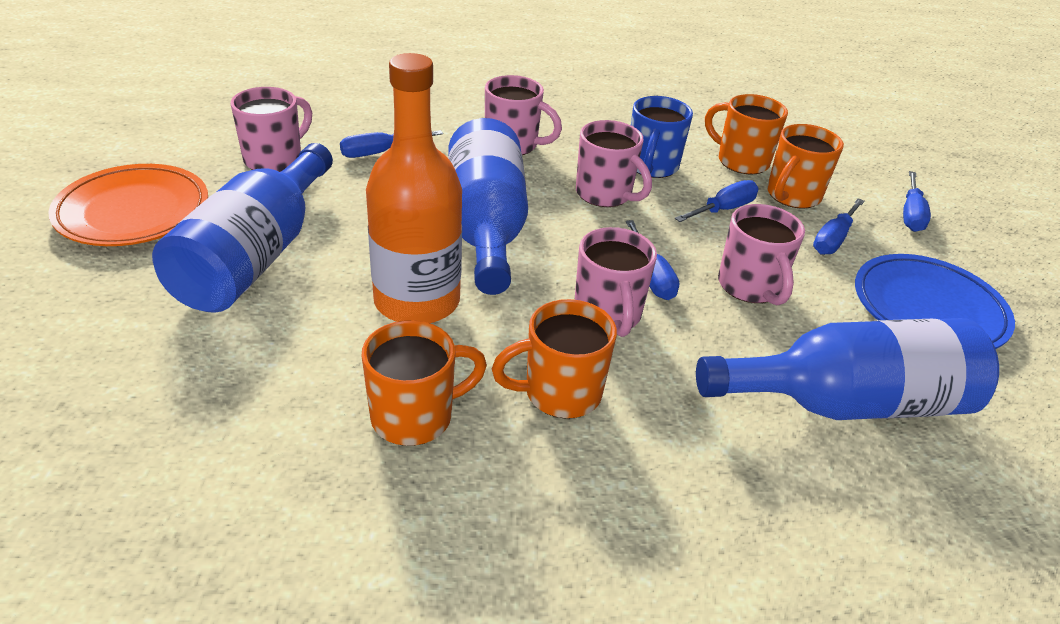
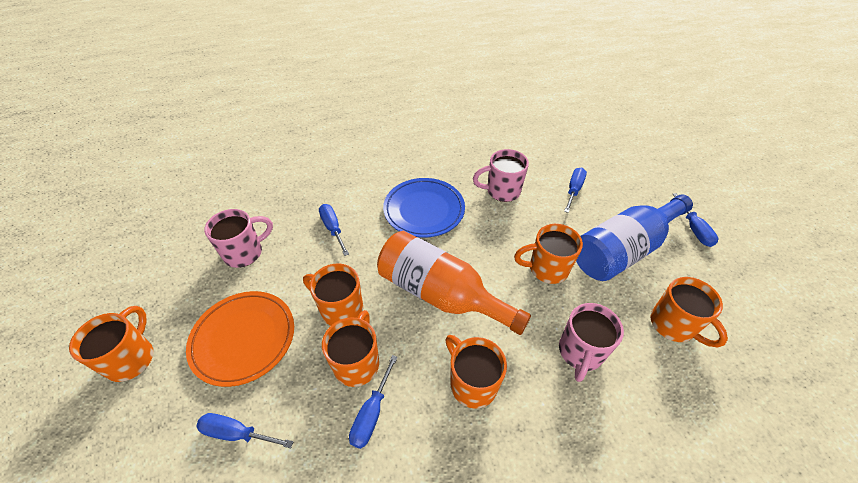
blue bottle: 3 -> 1
blue mug: 1 -> 0
orange mug: 4 -> 6
pink mug: 5 -> 3

